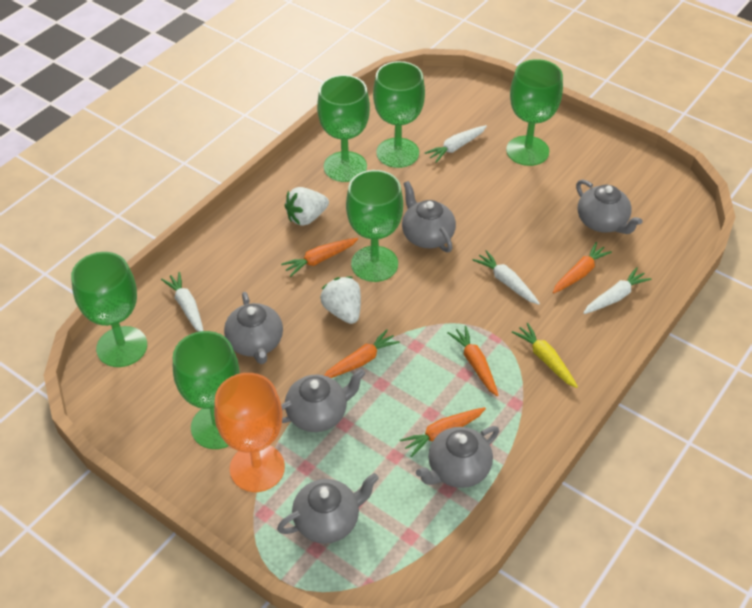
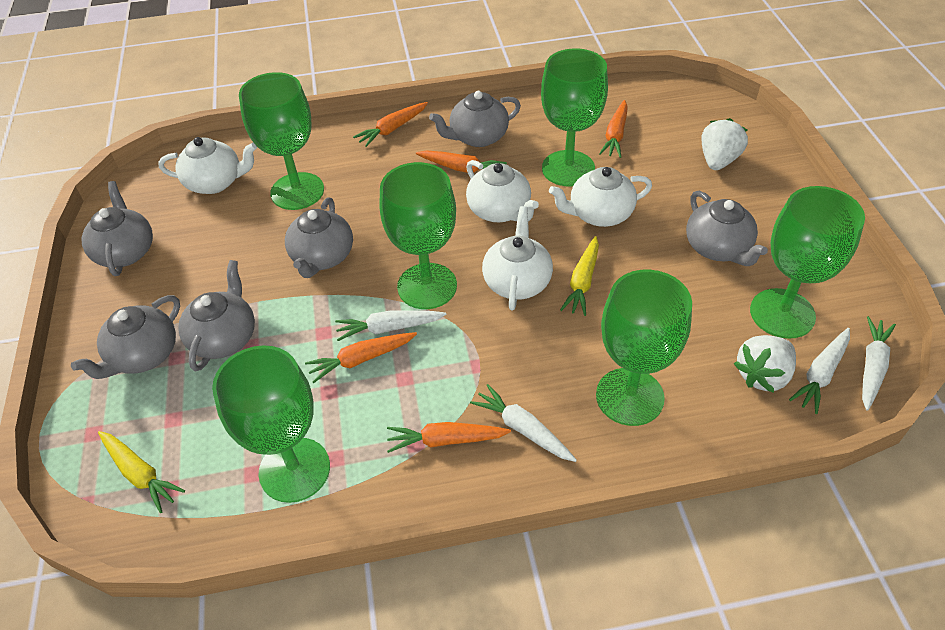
orange goblet: 1 -> 0
white teapot: 0 -> 4
yellow carrot: 1 -> 2

